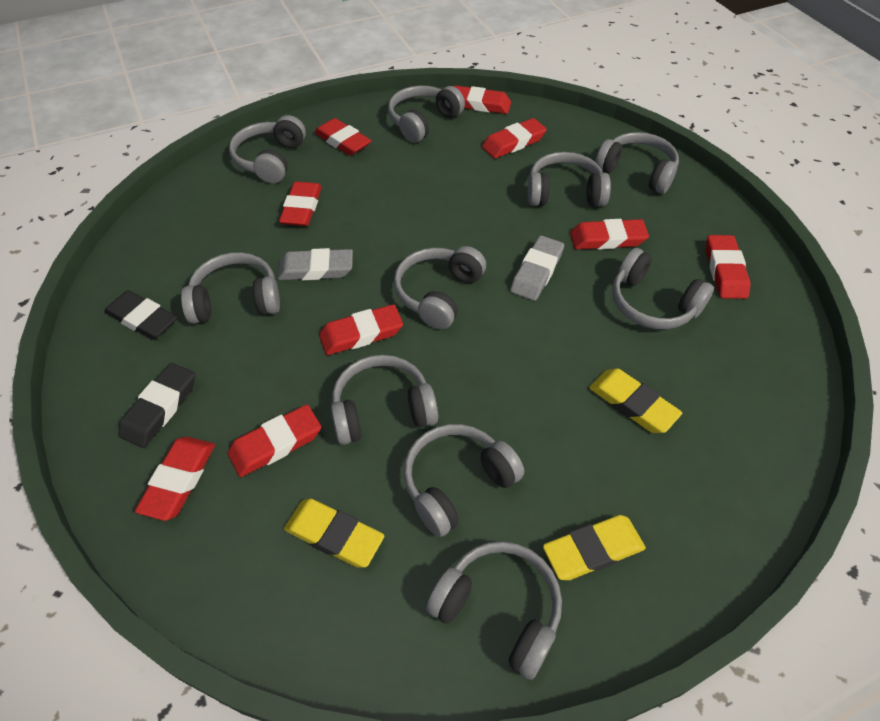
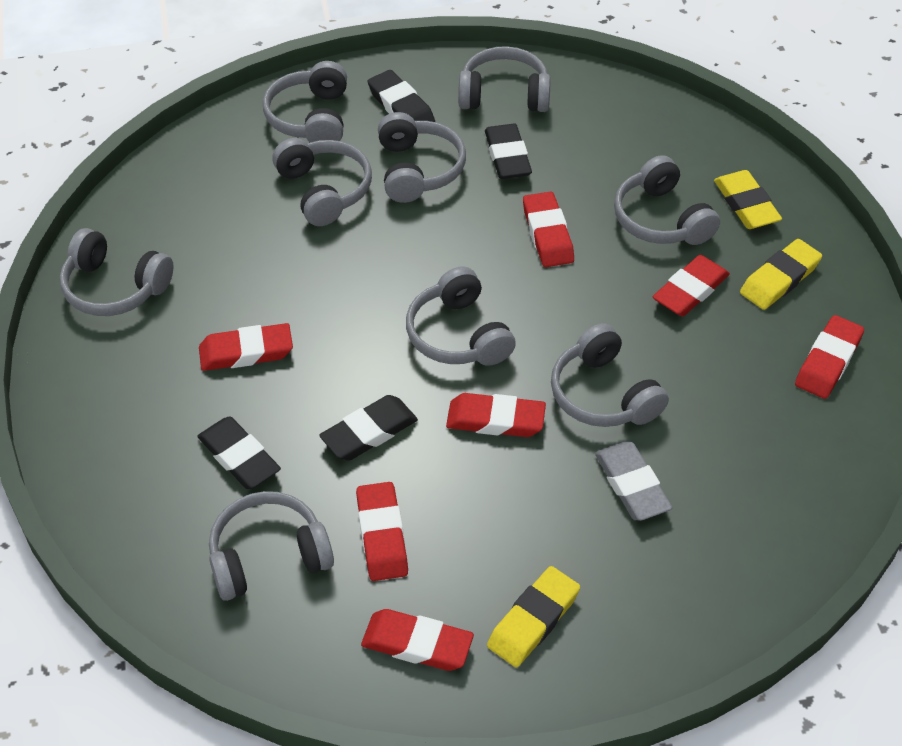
black eraser: 2 -> 4
grey eraser: 2 -> 1
grey headphones: 10 -> 9
red eraser: 9 -> 7

